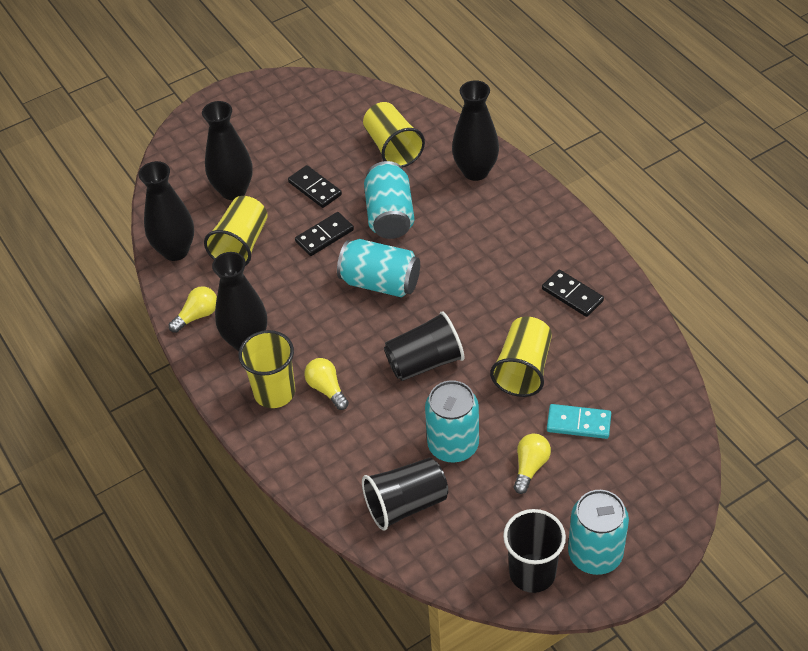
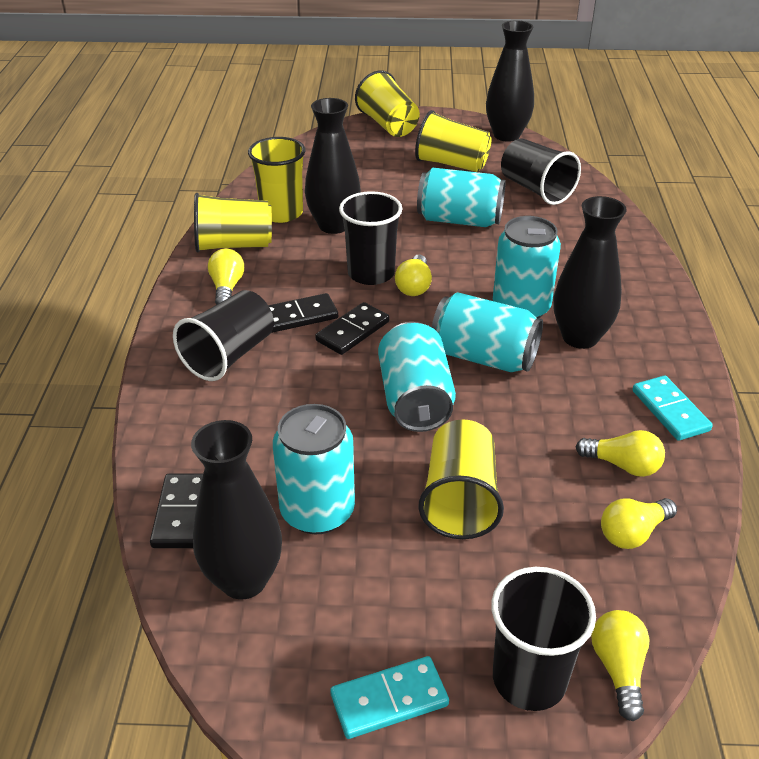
black cup: 3 -> 4
turquoise can: 4 -> 5
turquoise domino: 1 -> 2
yellow cup: 4 -> 5
yellow light bulb: 3 -> 5

